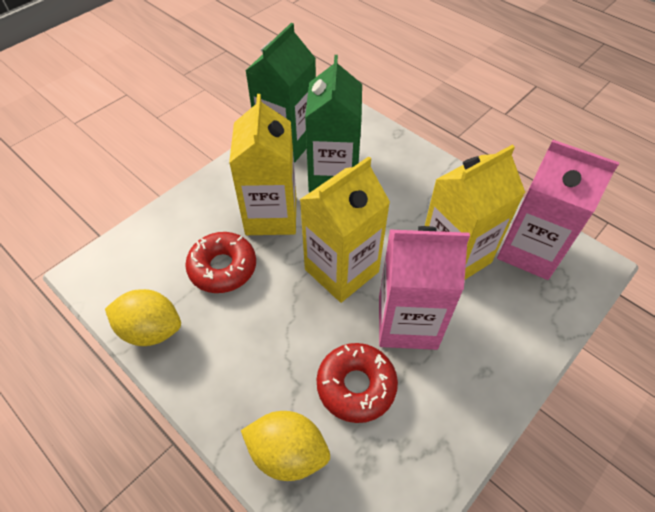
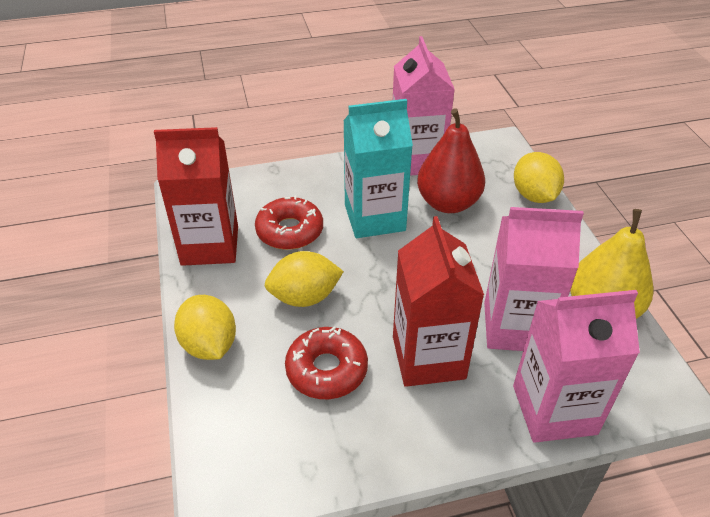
green carton: 2 -> 0
pink carton: 2 -> 3
red carton: 0 -> 2
red pear: 0 -> 1
turquoise carton: 0 -> 1
yellow carton: 3 -> 0
yellow lemon: 2 -> 3
yellow pear: 0 -> 1

